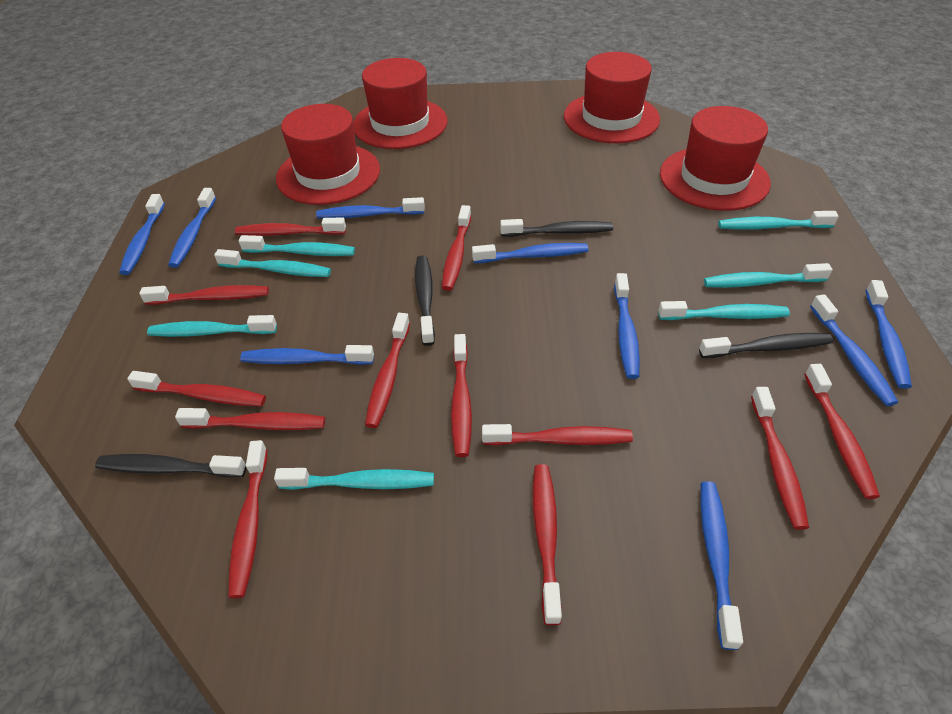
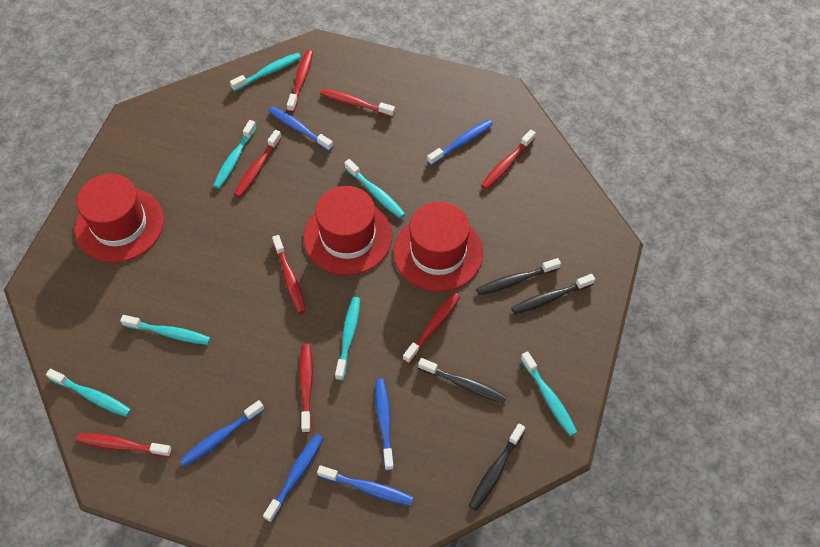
blue toothbrush: 9 -> 6
red hat: 4 -> 3
red toothbrush: 12 -> 8

